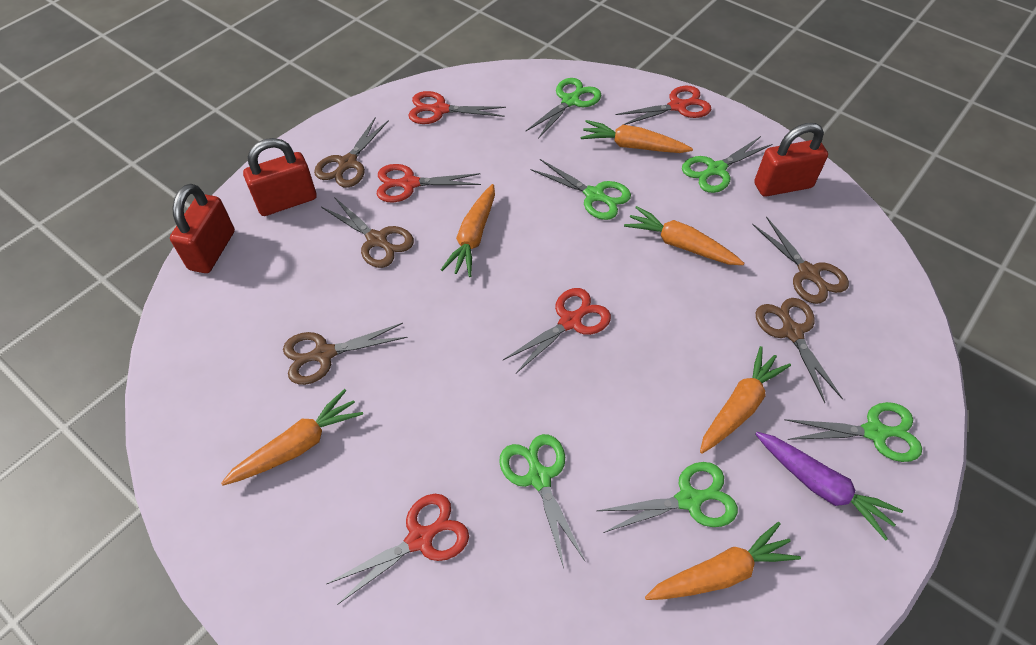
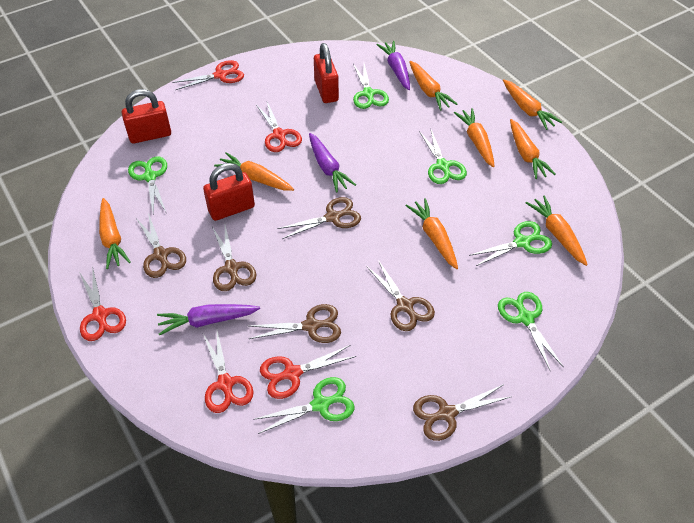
brown scissors: 5 -> 6
orange carrot: 6 -> 8
purple carrot: 1 -> 3

